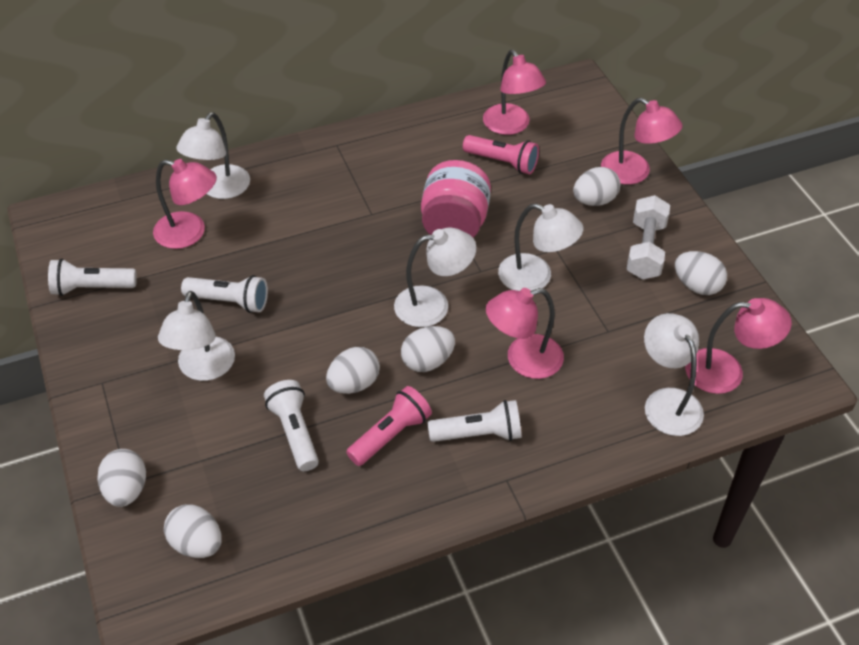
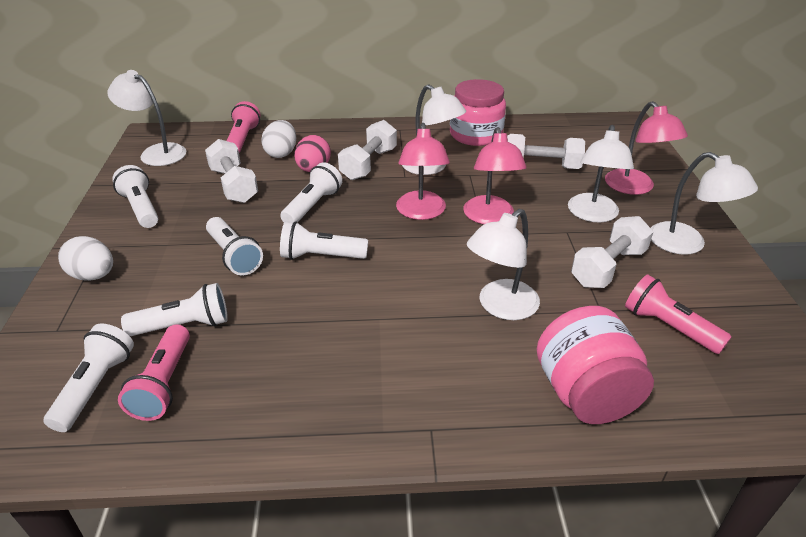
pink egg: 0 -> 1
pink flashlight: 2 -> 3
pink jar: 1 -> 2
pink lamp: 5 -> 3
white dumbbell: 1 -> 4
white egg: 6 -> 2
white flashlight: 4 -> 6

